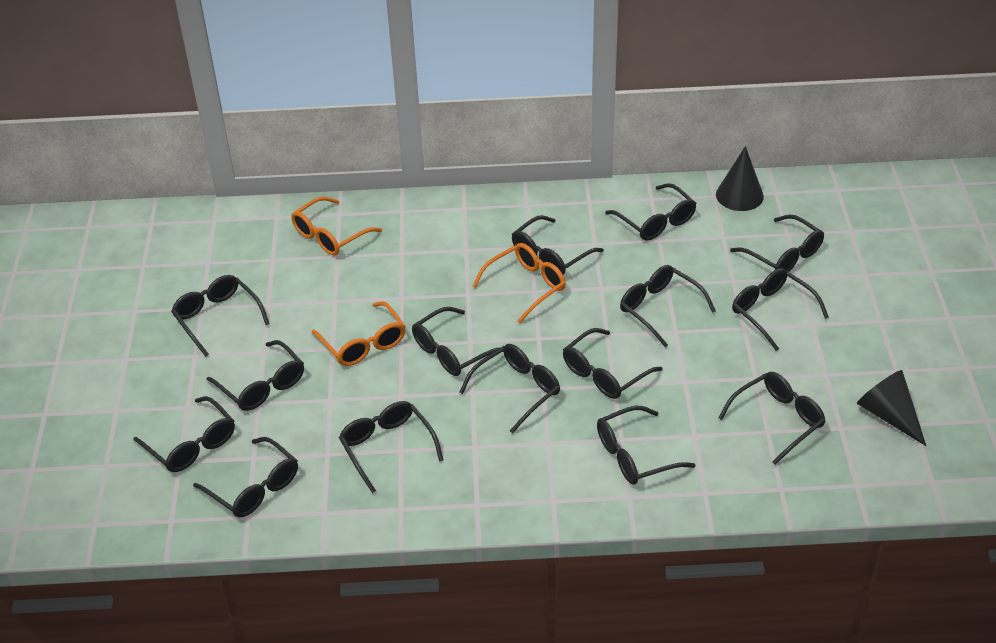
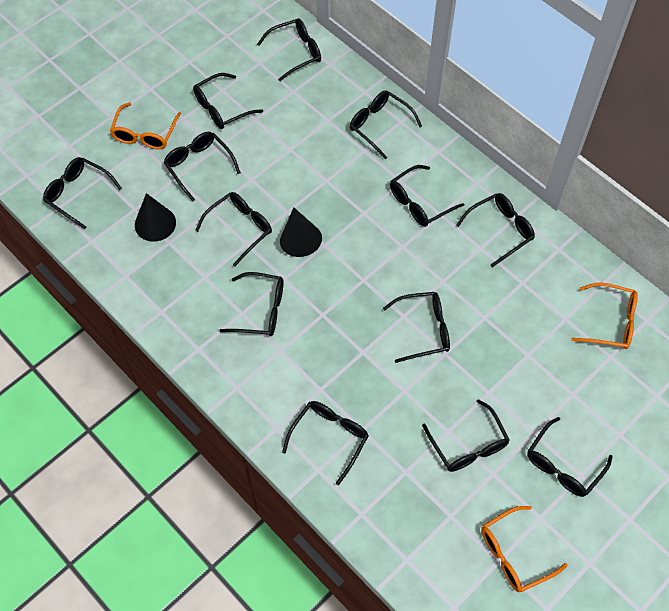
black glasses: 15 -> 13

